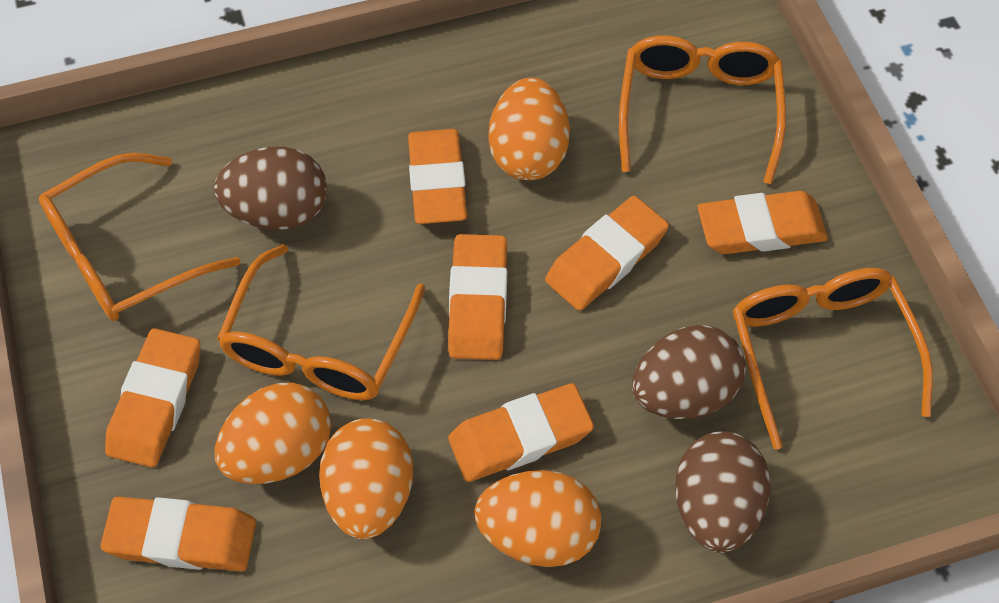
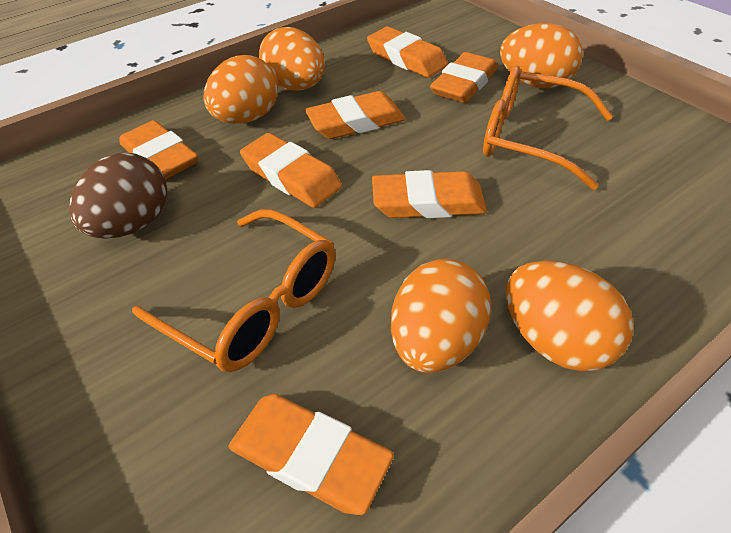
brown egg: 3 -> 1
orange egg: 4 -> 5
orange glasses: 4 -> 2

